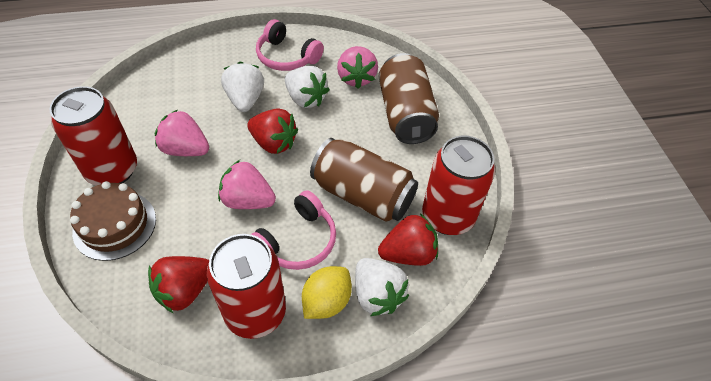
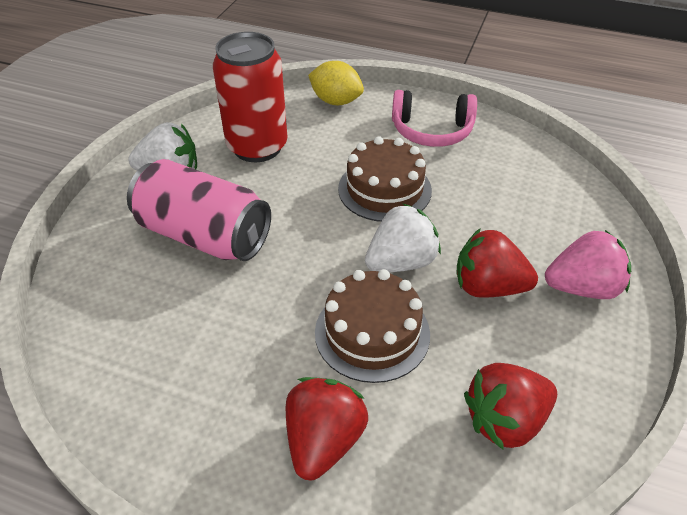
brown cake: 1 -> 2
brown can: 2 -> 0
pink can: 0 -> 1
pink headphones: 2 -> 1
pink strawberry: 3 -> 1
red can: 3 -> 1
white strawberry: 3 -> 2

